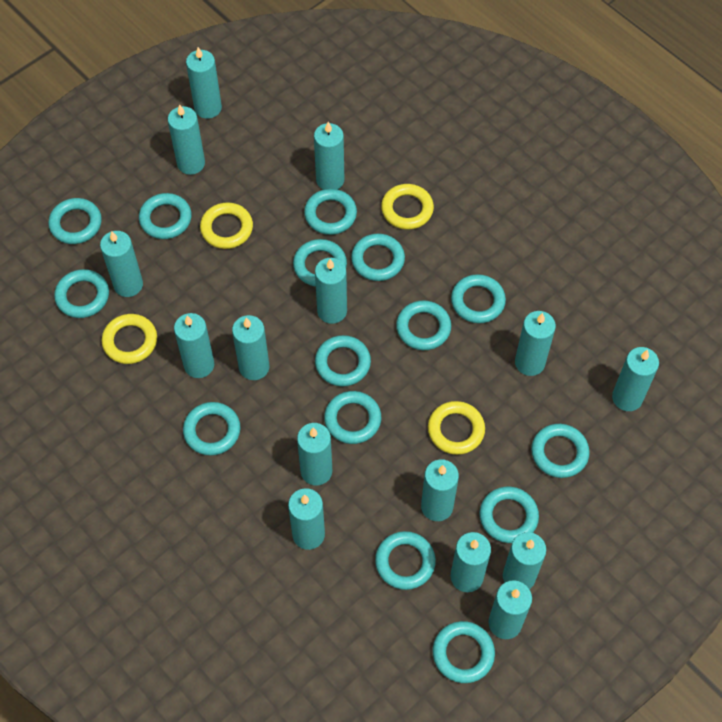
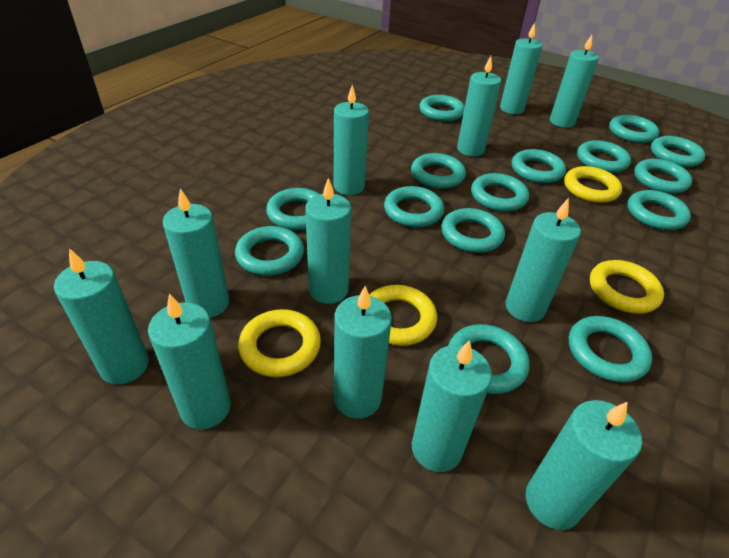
turquoise candle: 15 -> 12

